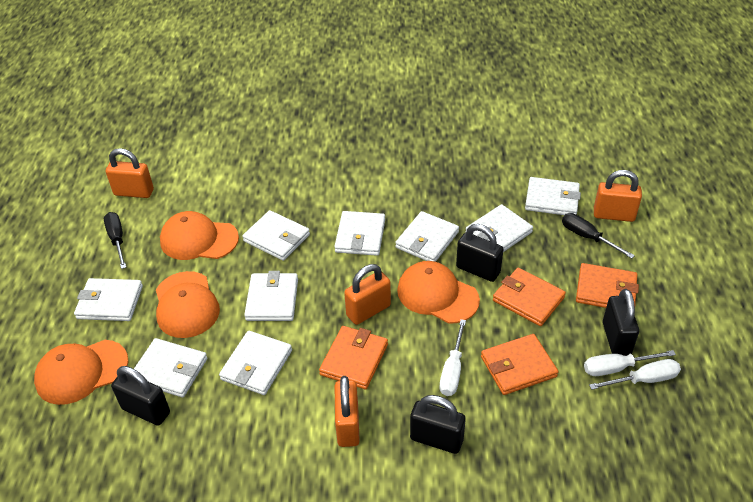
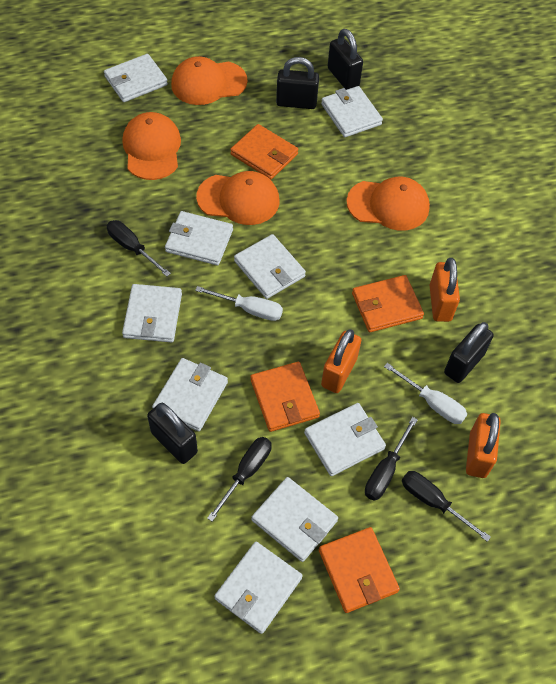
black screwdriver: 2 -> 4
orange padlock: 4 -> 3
white screwdriver: 3 -> 2

